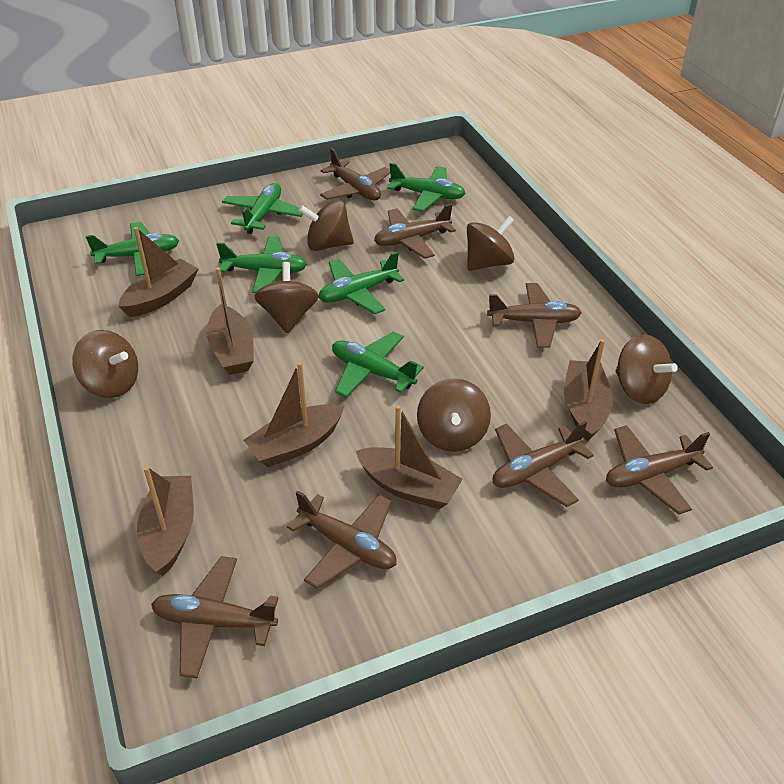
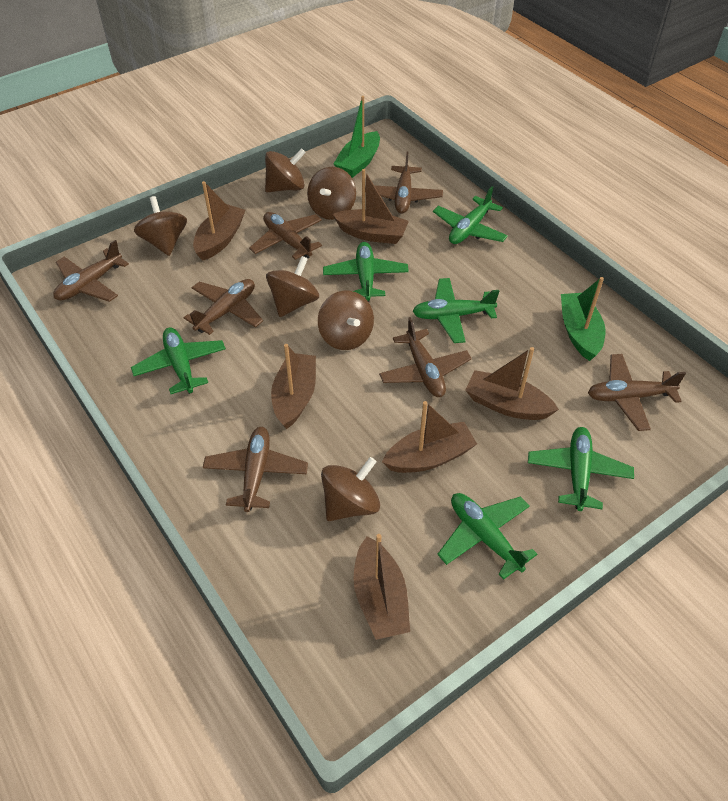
green boat: 0 -> 2

